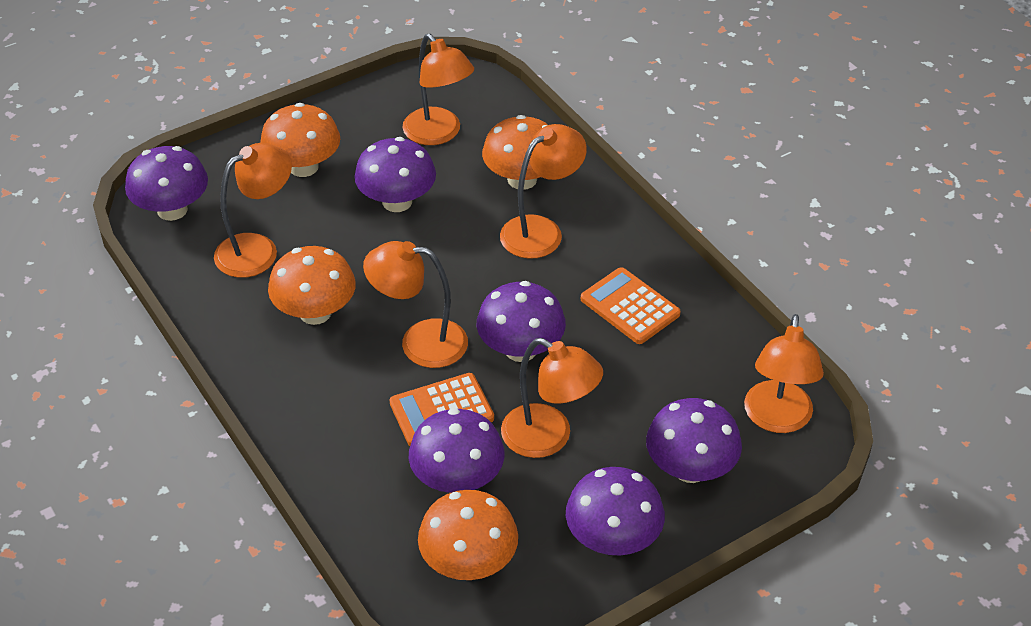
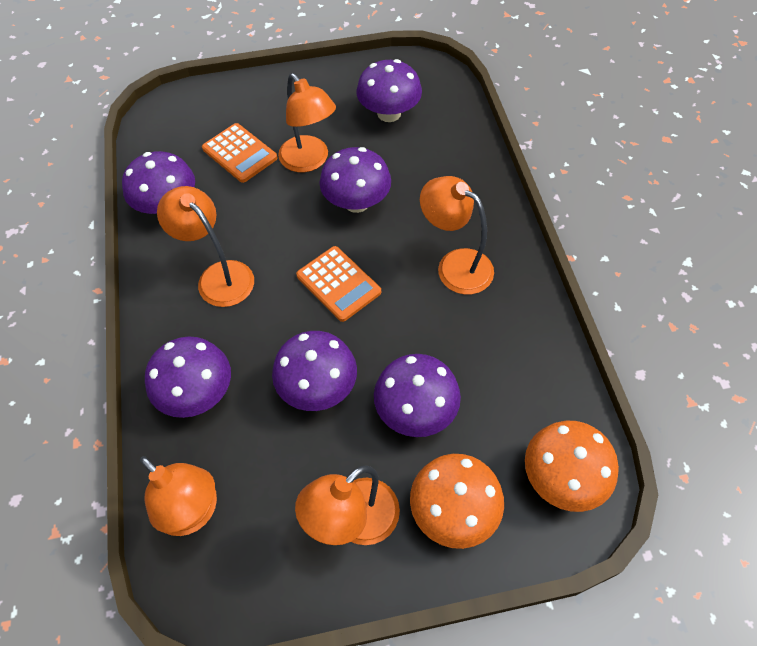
orange lamp: 6 -> 5
orange mushroom: 4 -> 2

